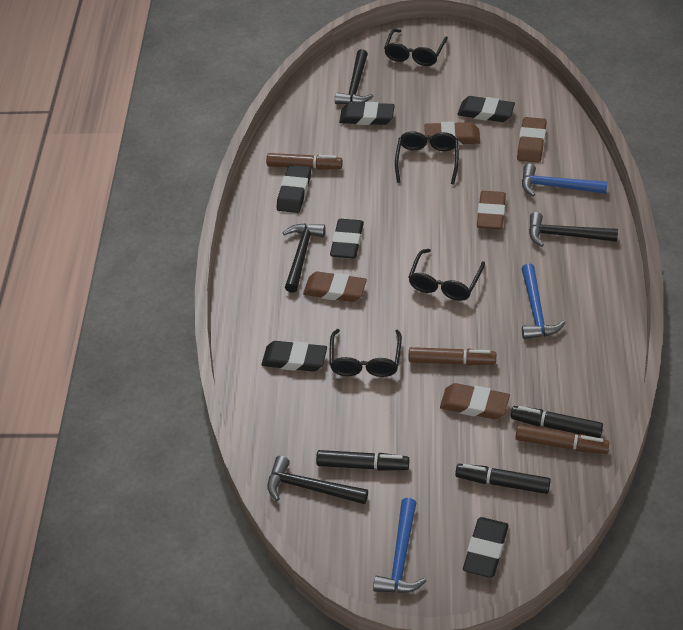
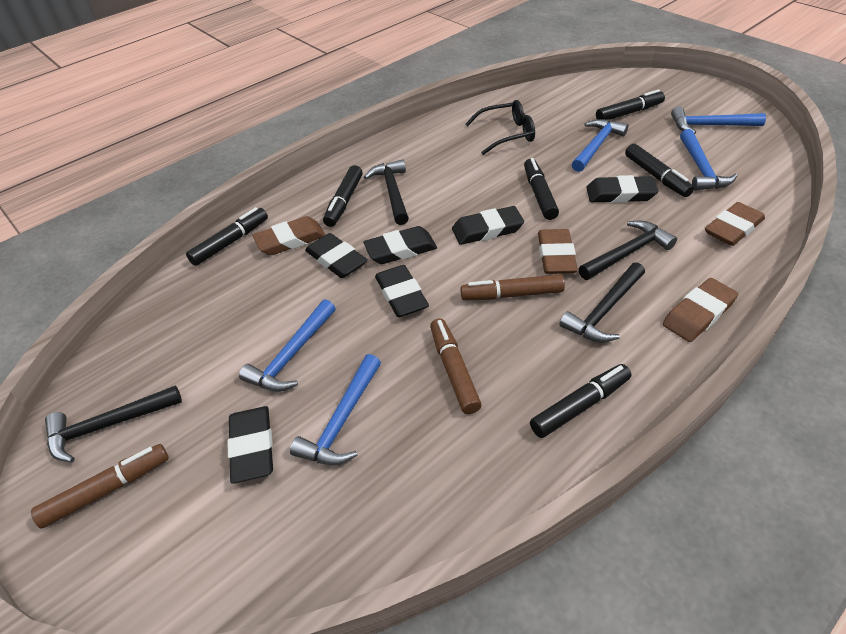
black glasses: 4 -> 1
black marker: 3 -> 6
blue hammer: 3 -> 5
brown eraser: 5 -> 4

